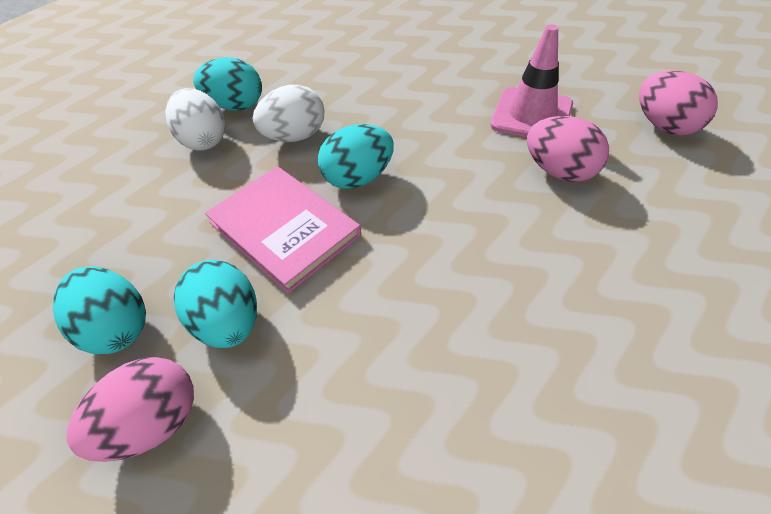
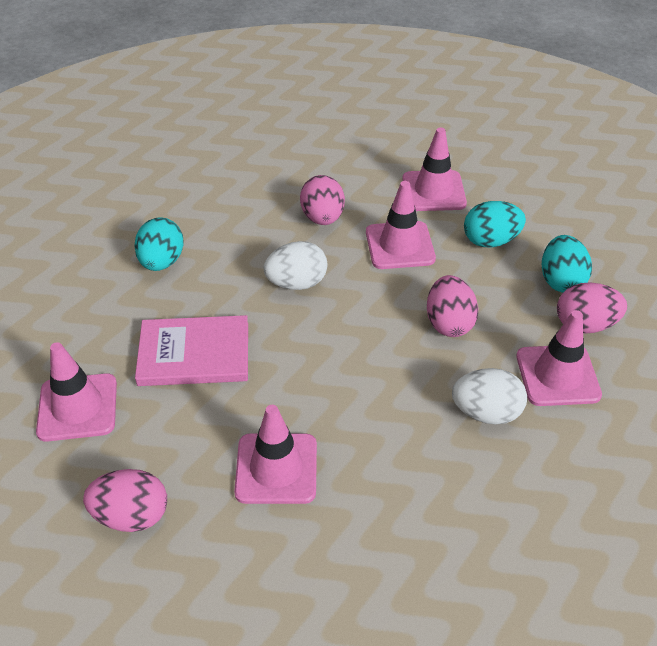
pink egg: 3 -> 4
pink traffic cone: 1 -> 5
turquoise egg: 4 -> 3

